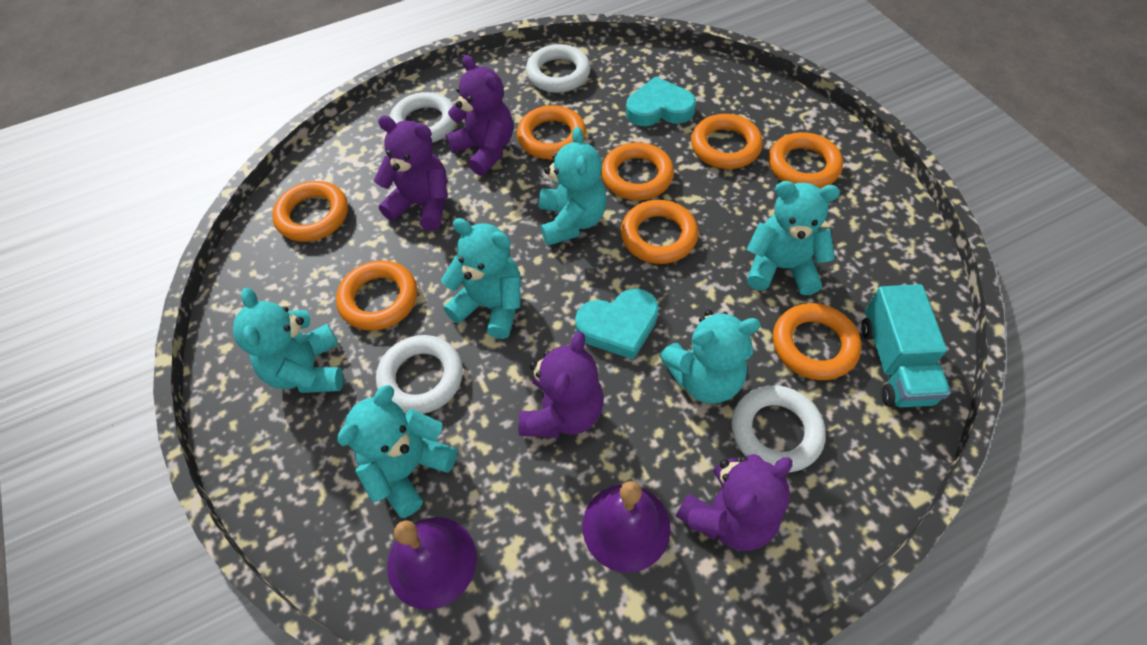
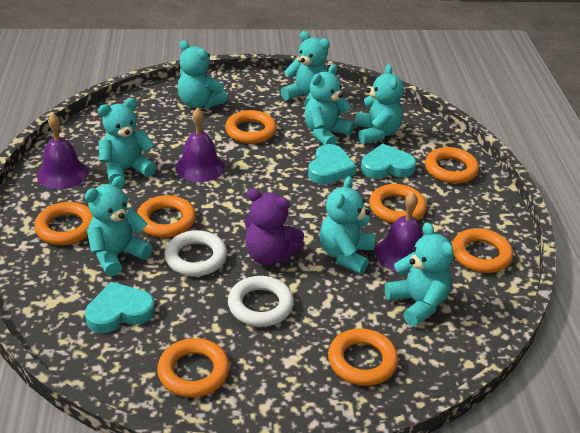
purple bell: 2 -> 3
purple teddy bear: 4 -> 1
turquoise heart: 2 -> 3
turquoise teddy bear: 6 -> 8
turquoise truck: 1 -> 0
white ring: 4 -> 2

